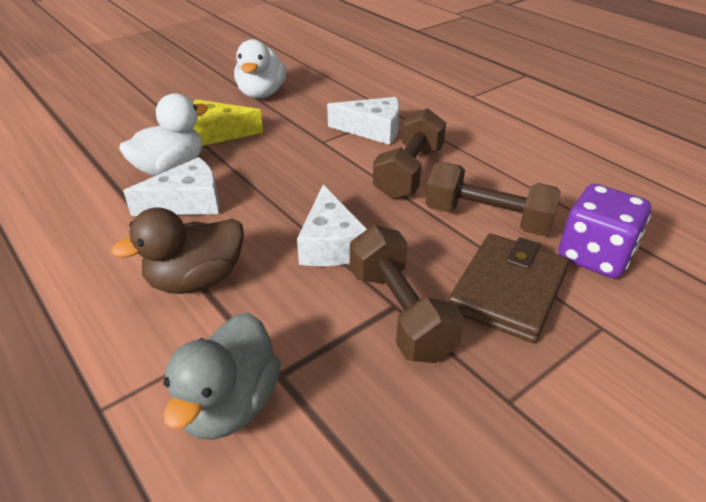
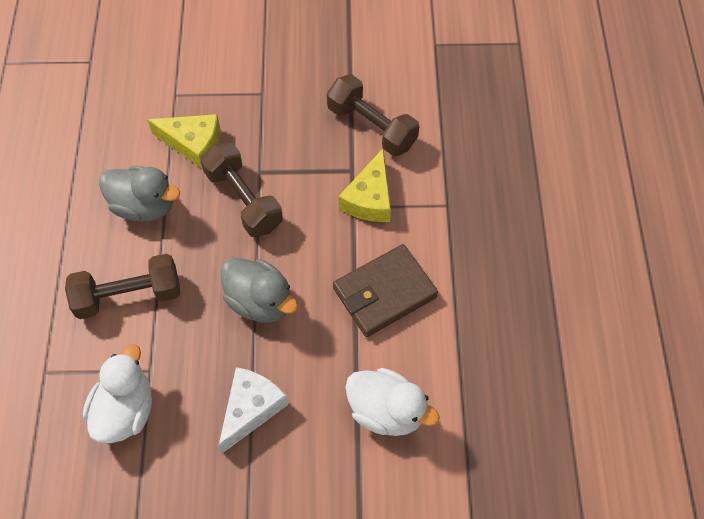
brown duck: 1 -> 0
grey duck: 1 -> 2
purple dice: 1 -> 0
white cheese: 3 -> 1
yellow cheese: 1 -> 2

